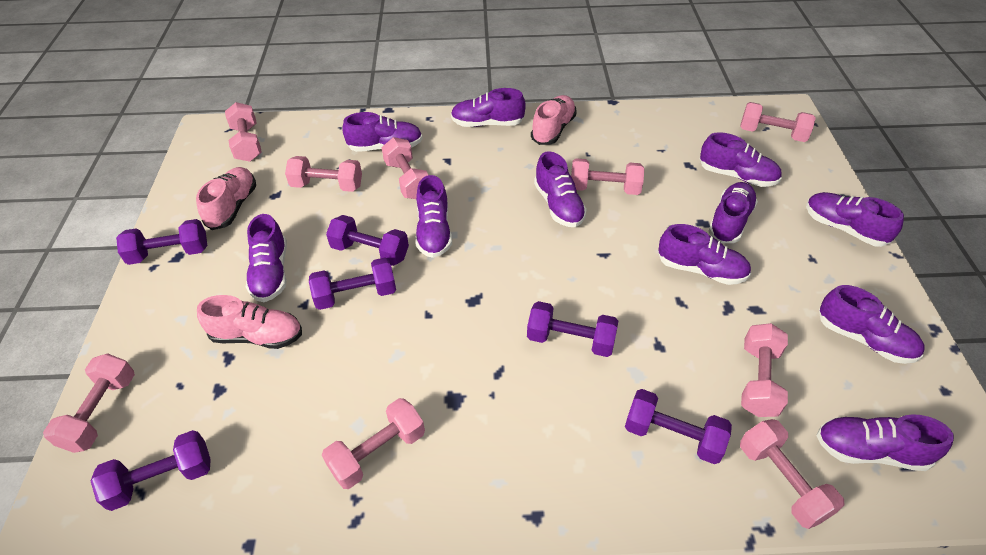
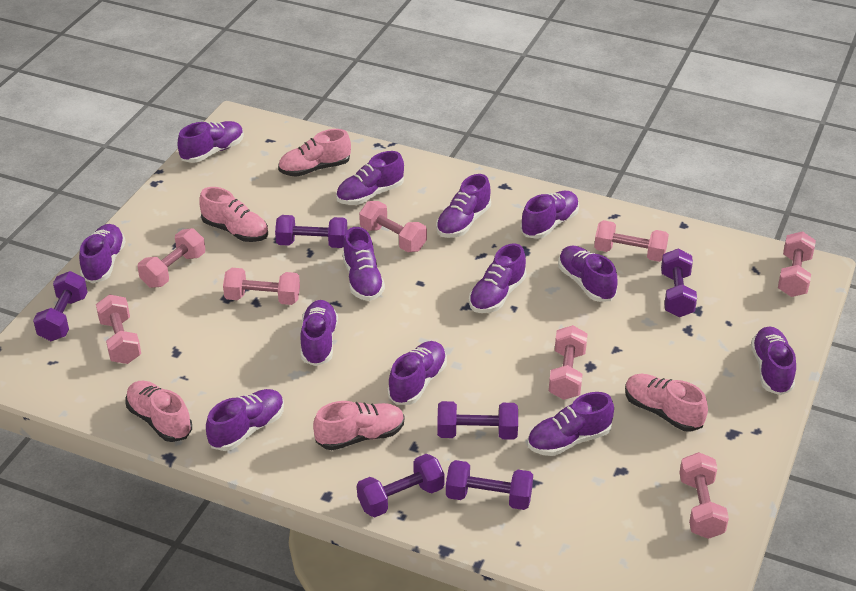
pink dumbbell: 9 -> 8
pink shoe: 3 -> 5
purple shoe: 11 -> 13

